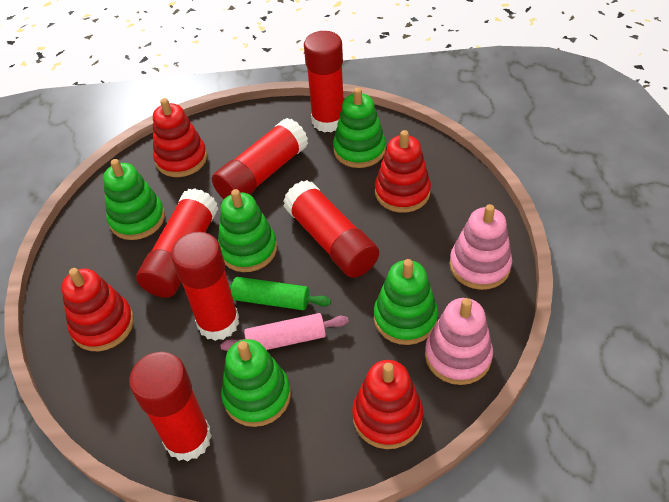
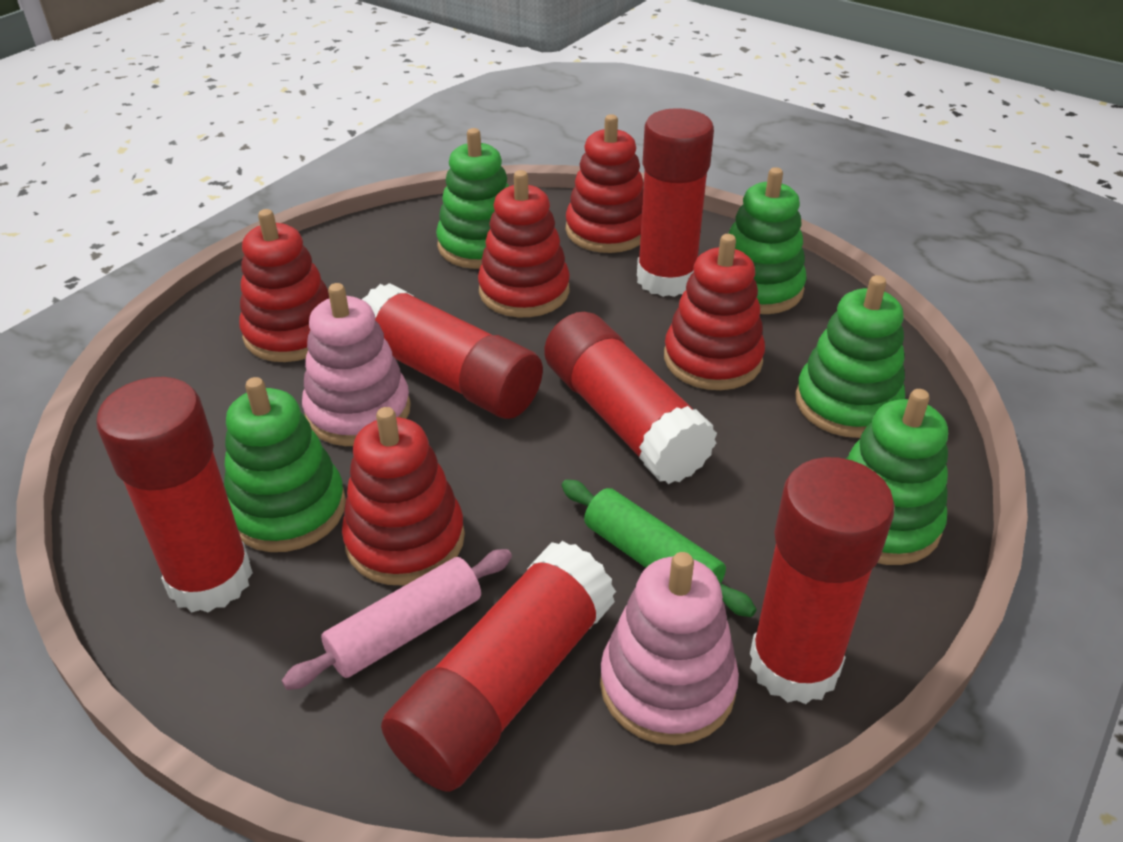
red stacking toy: 4 -> 5

